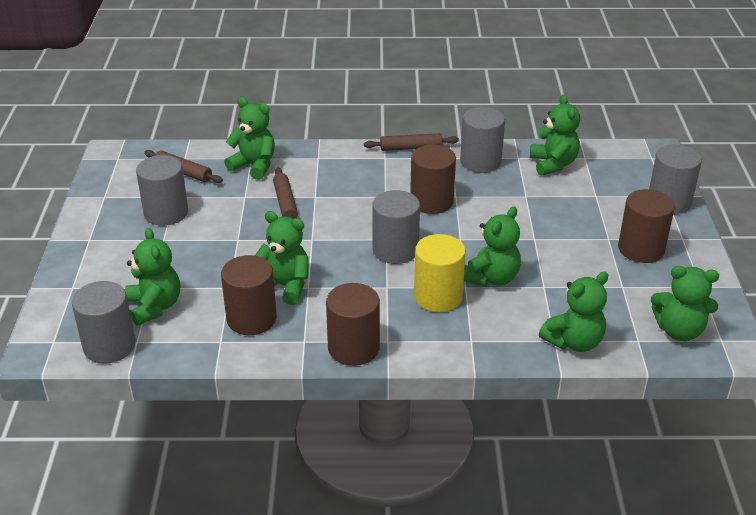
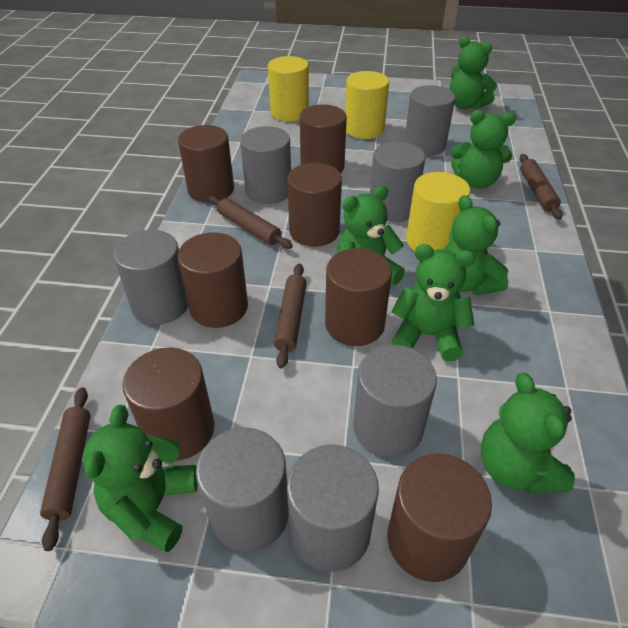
brown cylinder: 4 -> 7
brown rolling pin: 3 -> 4
grey cylinder: 5 -> 7
yellow cylinder: 1 -> 3

